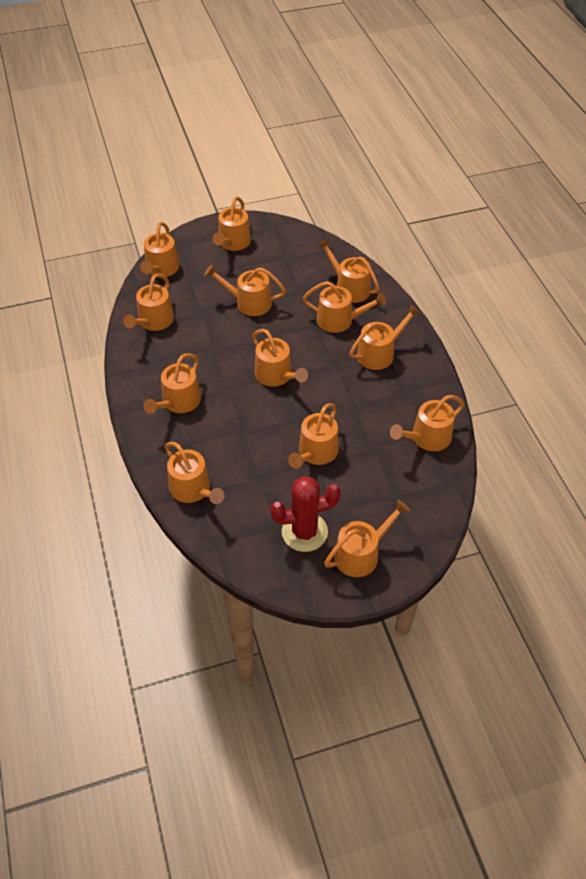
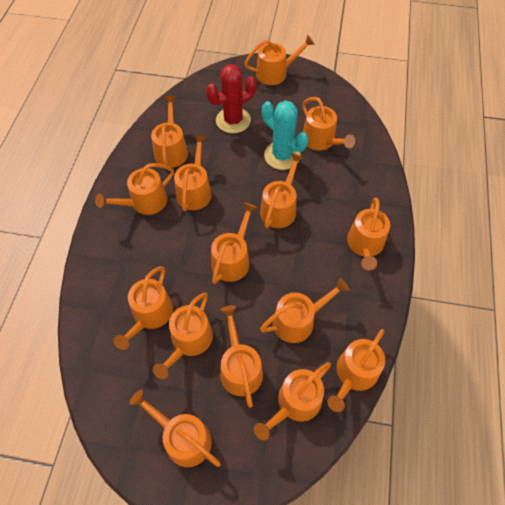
orange watering can: 13 -> 15
turquoise cactus: 0 -> 1

